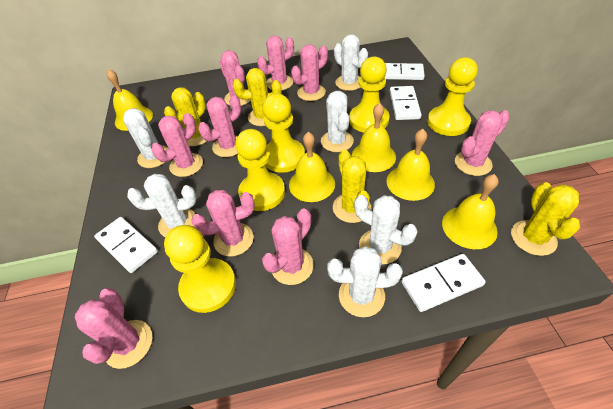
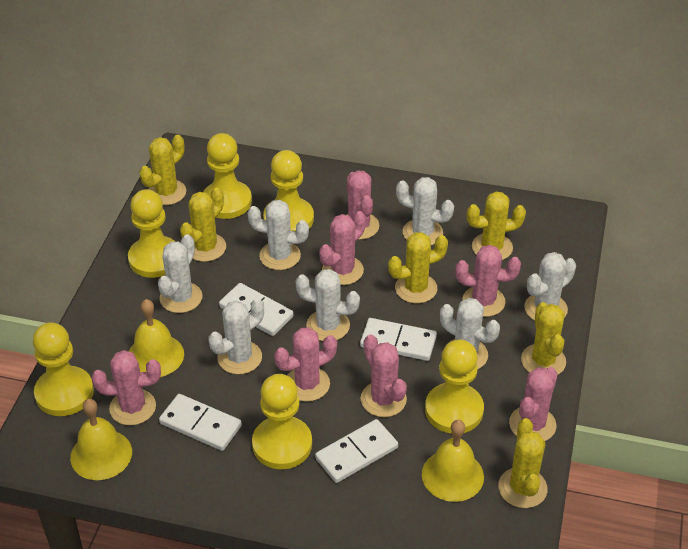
pink cactus: 9 -> 7
white cactus: 6 -> 7
yellow bell: 5 -> 3
yellow cactus: 4 -> 6
yellow pawn: 5 -> 6

